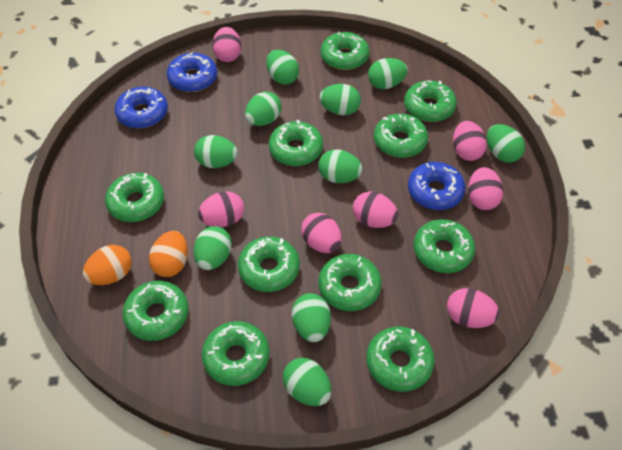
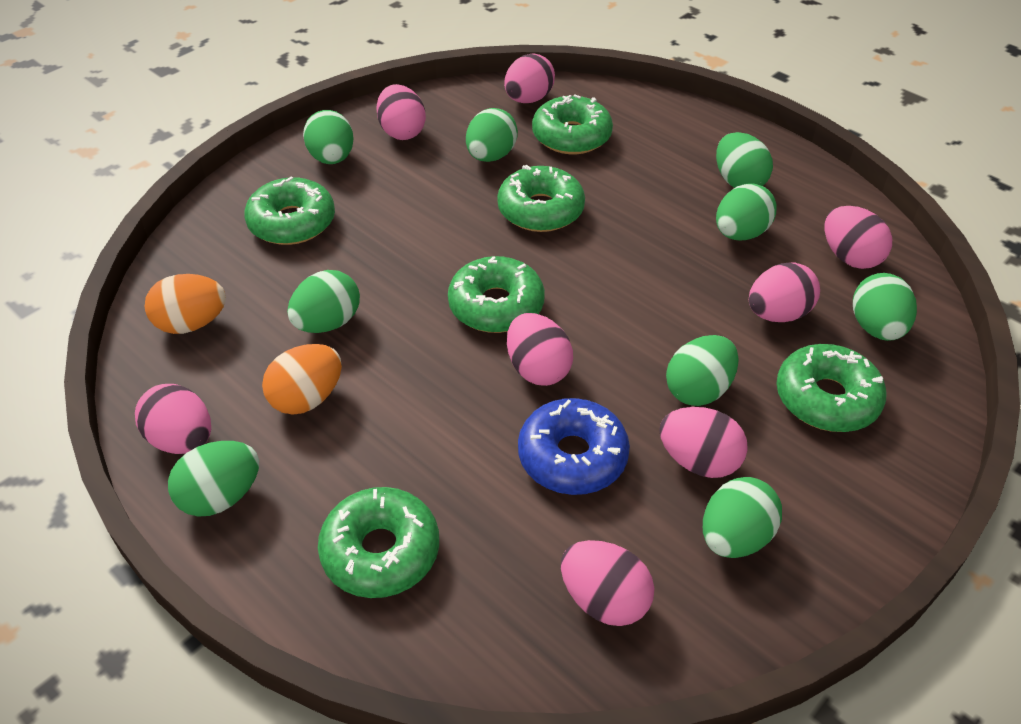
blue donut: 3 -> 1
green donut: 11 -> 6
green egg: 10 -> 9
pink egg: 7 -> 8

